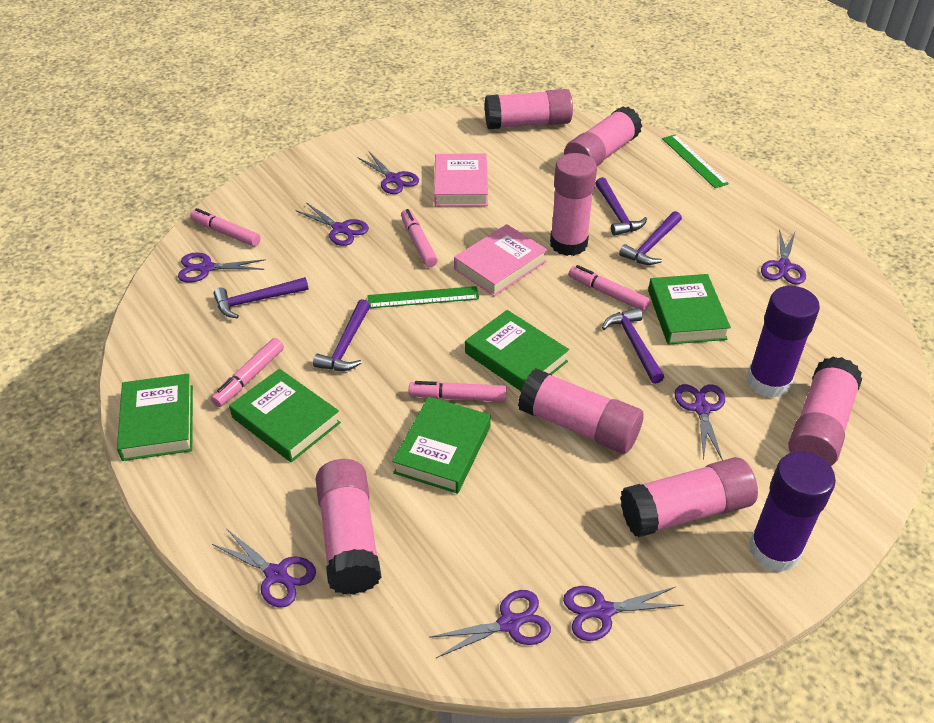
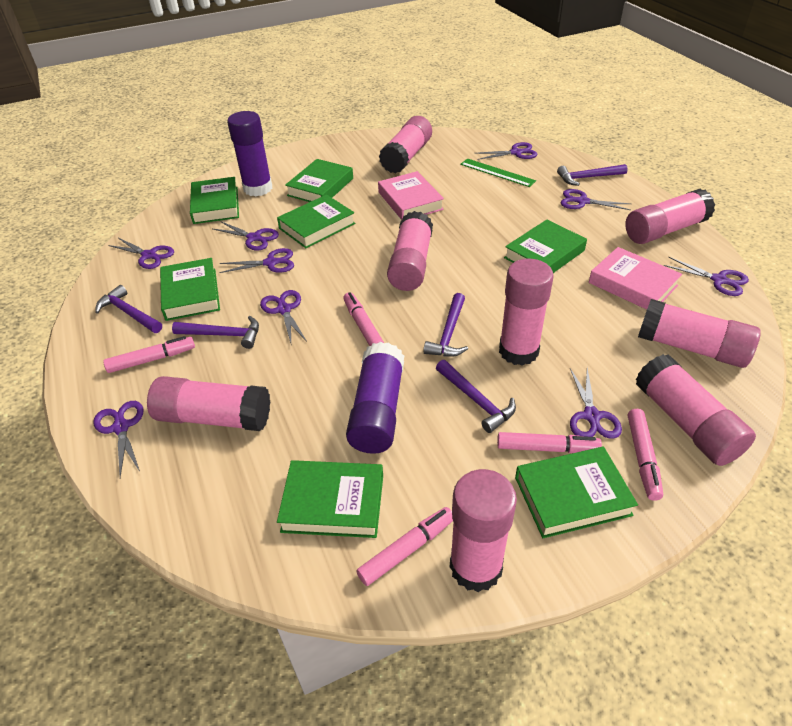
green book: 5 -> 7
green ruler: 2 -> 1
pink glue stick: 7 -> 8
purple scissors: 8 -> 9

